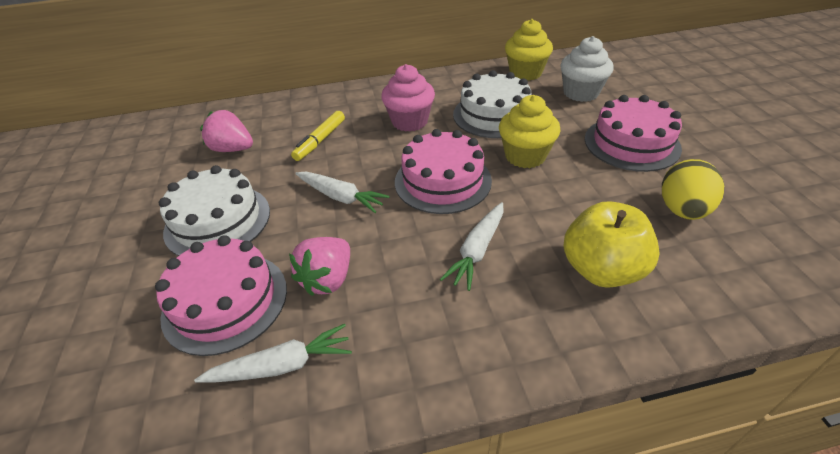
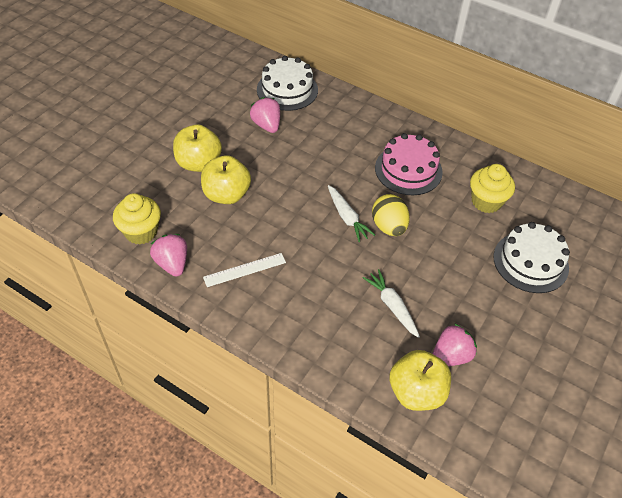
pink cake: 3 -> 1
pink cupcake: 1 -> 0
pink strawberry: 2 -> 3
white carrot: 3 -> 2
white cupcake: 1 -> 0
white ruler: 0 -> 1
yellow apple: 1 -> 3
yellow marker: 1 -> 0

